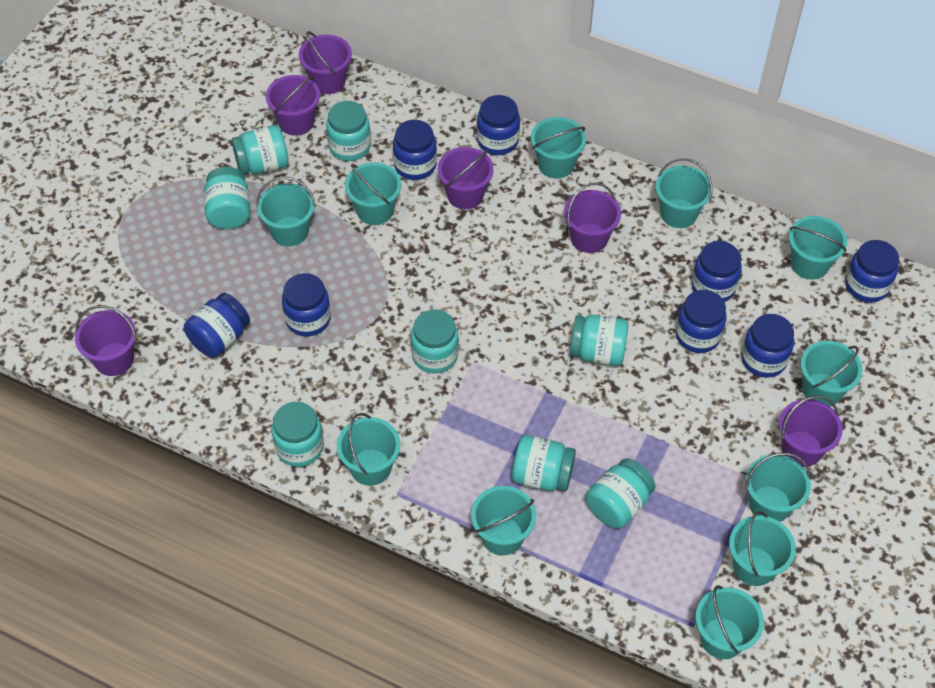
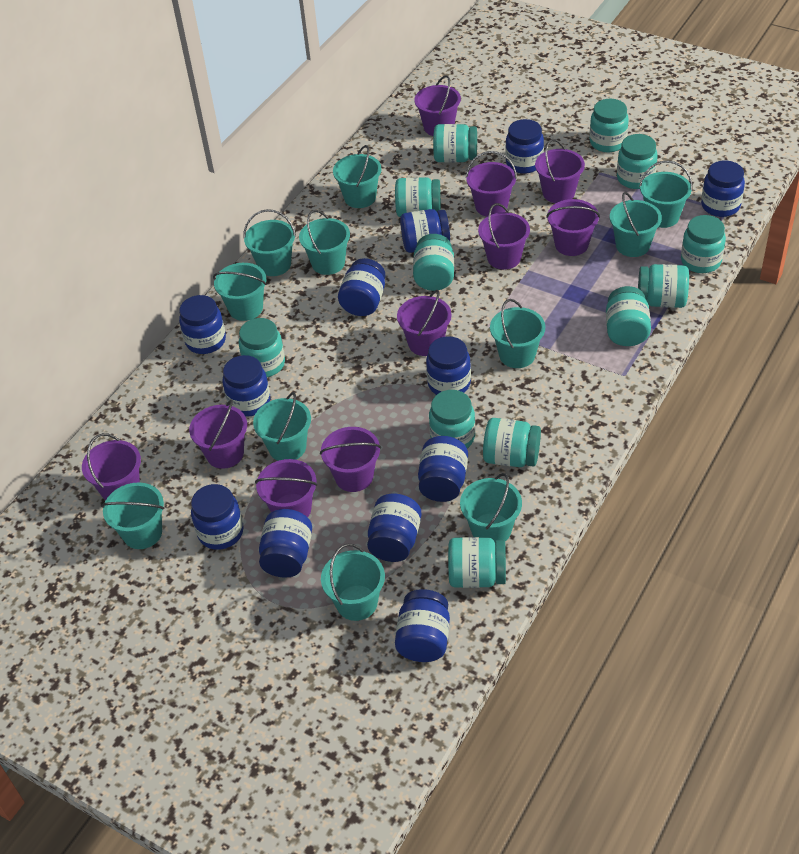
blue jar: 8 -> 12
purple bucket: 6 -> 10
turquoise jar: 8 -> 12

